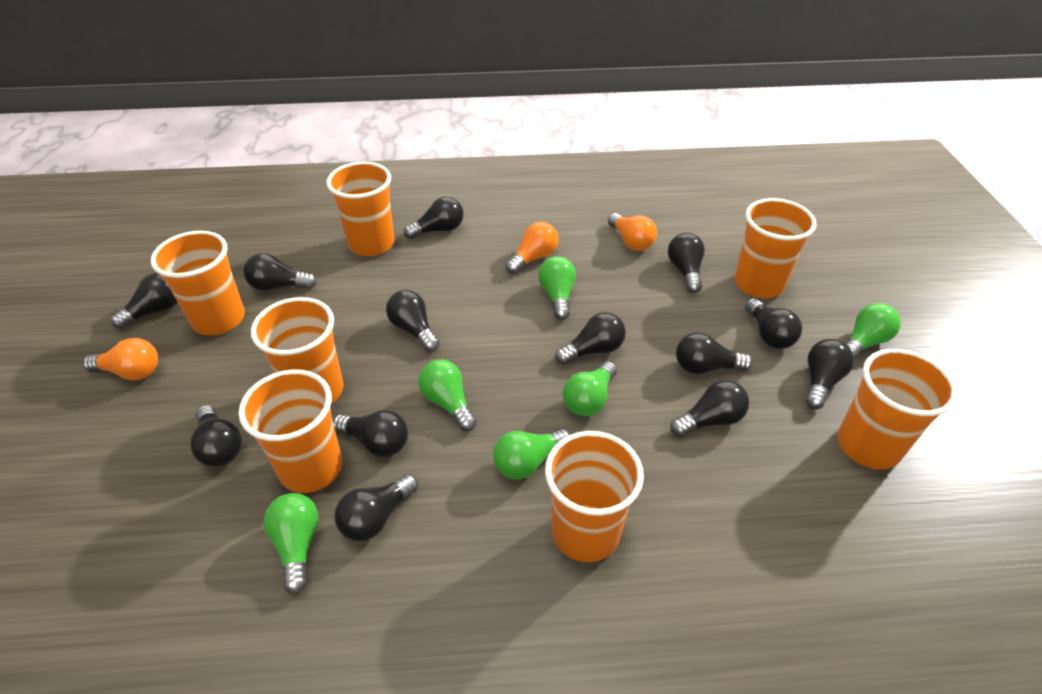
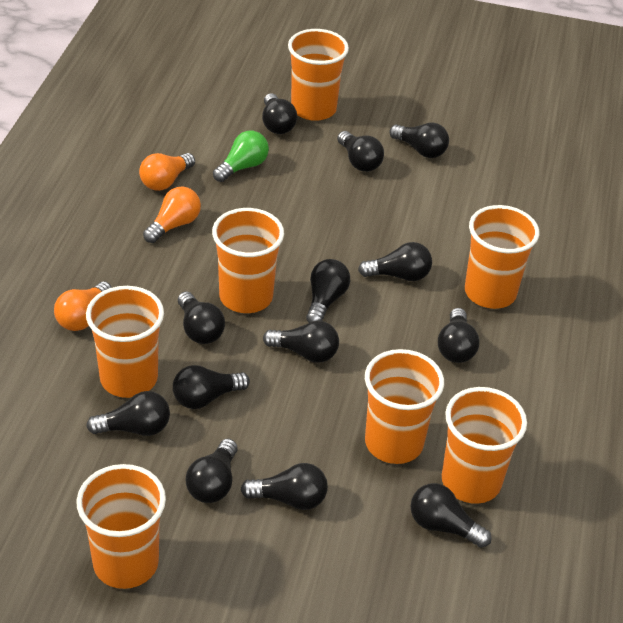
green light bulb: 6 -> 1

